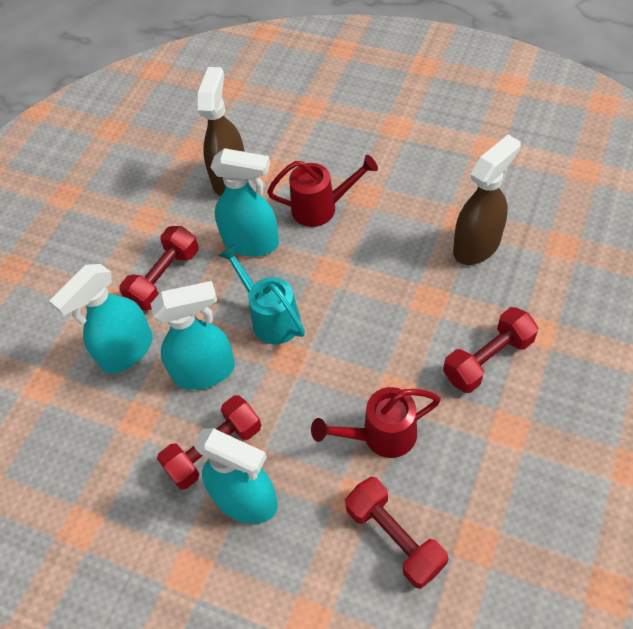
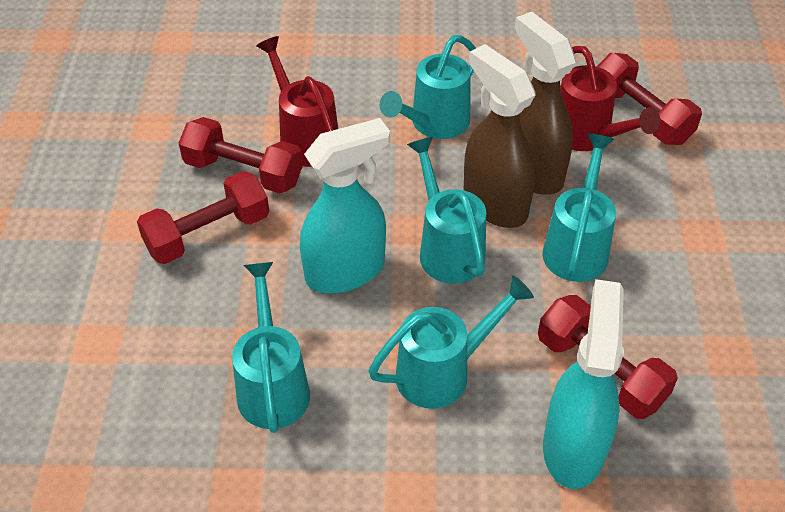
turquoise spray bottle: 4 -> 2
turquoise watering can: 1 -> 5

